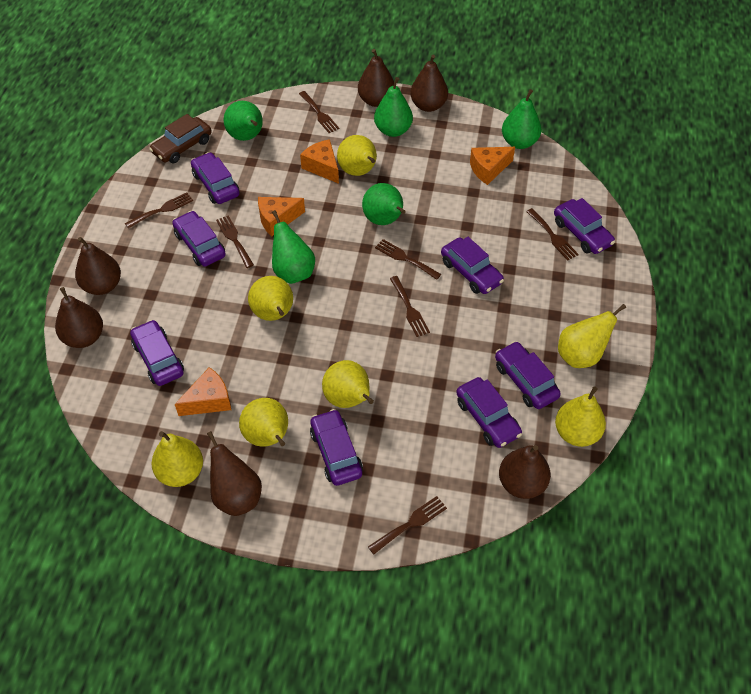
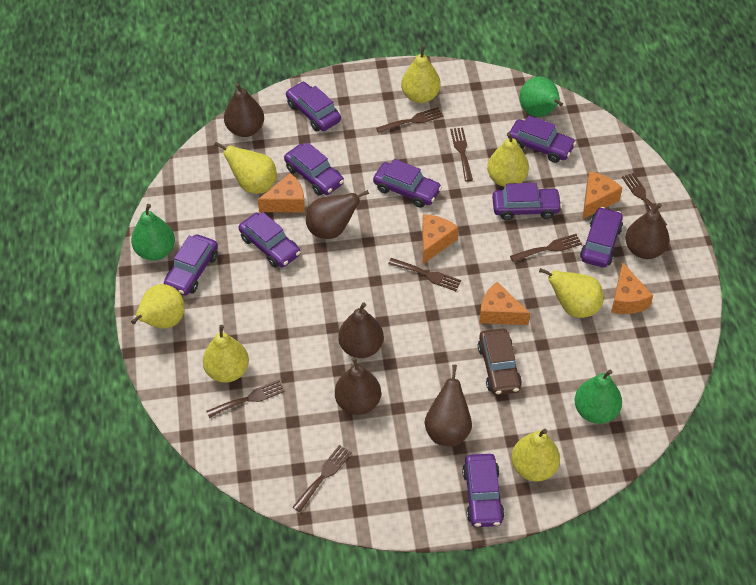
green pear: 5 -> 3
orange cheese: 4 -> 5
purple car: 8 -> 9

